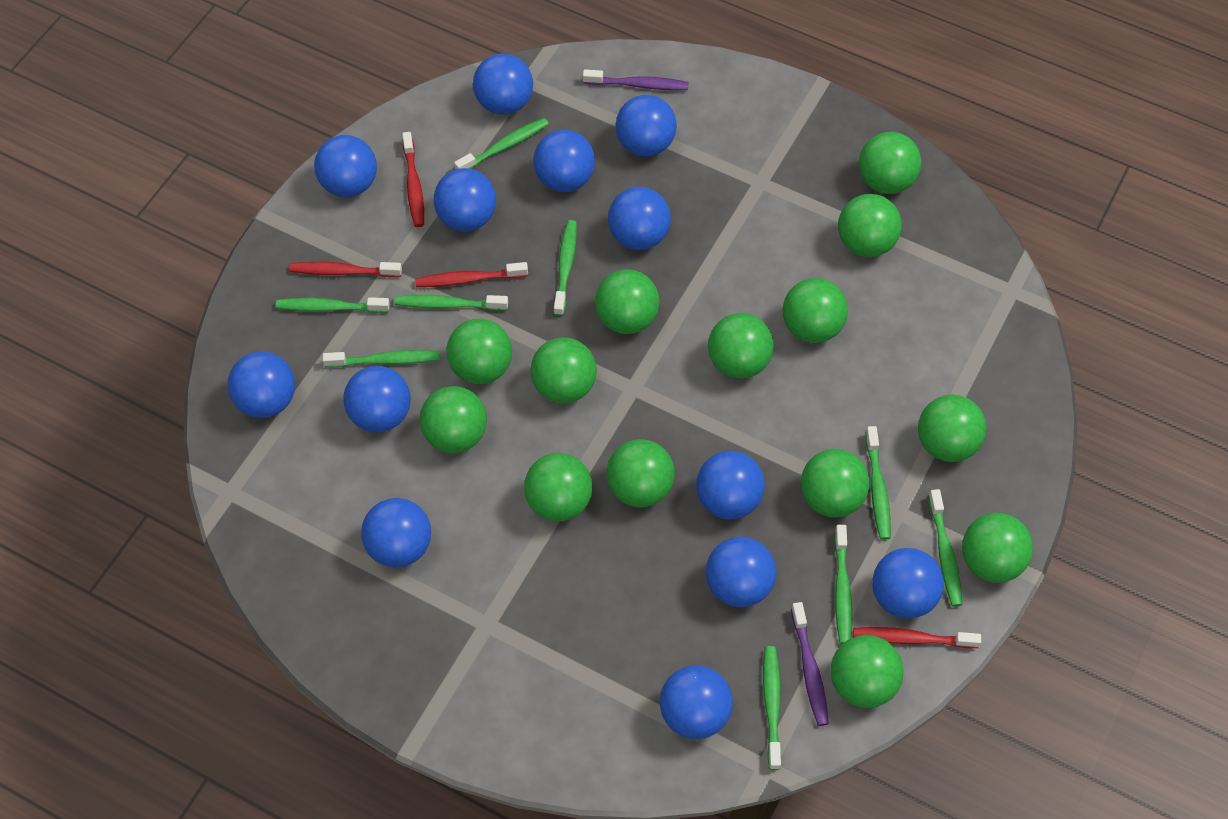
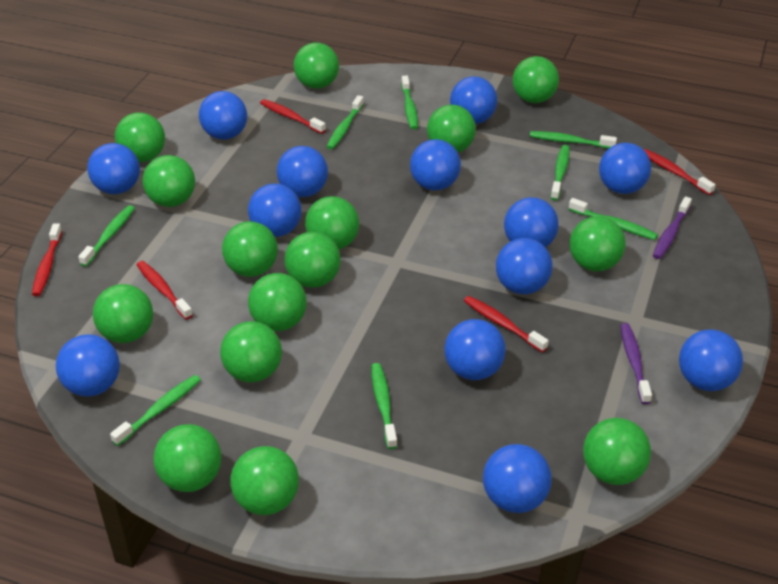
green ball: 14 -> 15
green toothbrush: 9 -> 8
red toothbrush: 4 -> 5

